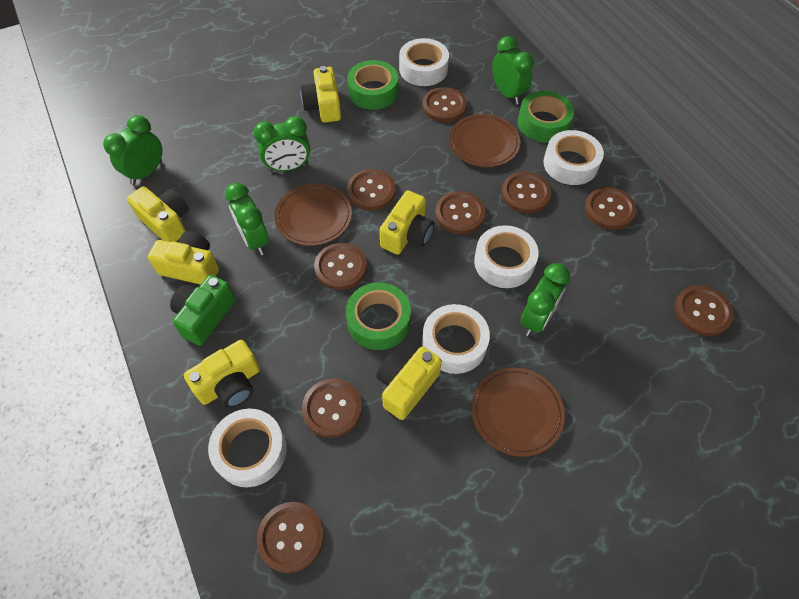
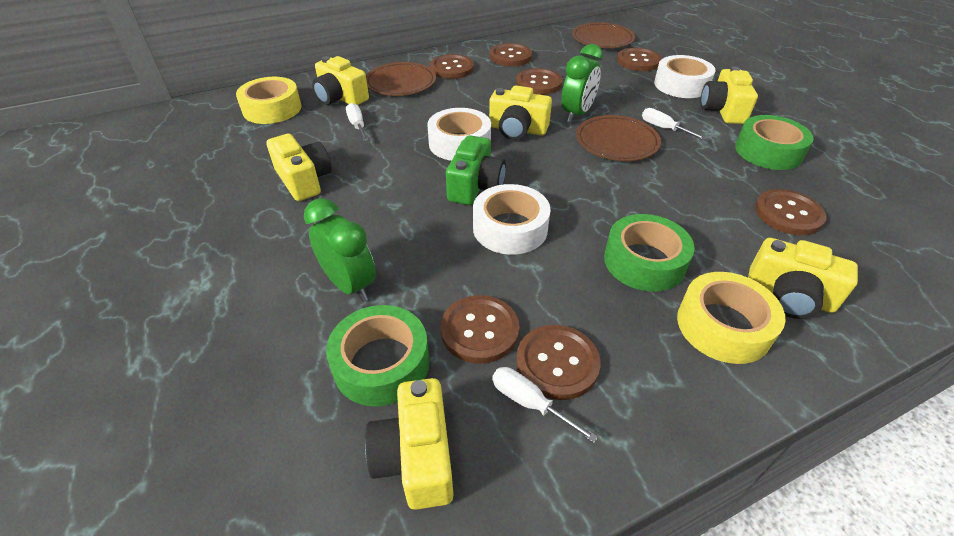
brown button: 9 -> 7
green clock: 5 -> 2
white screwdriver: 0 -> 3
white tape: 5 -> 3
yellow tape: 0 -> 2

